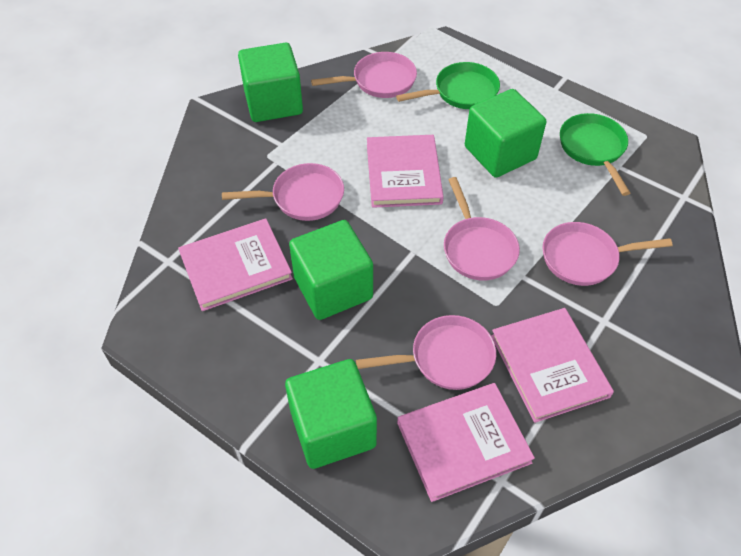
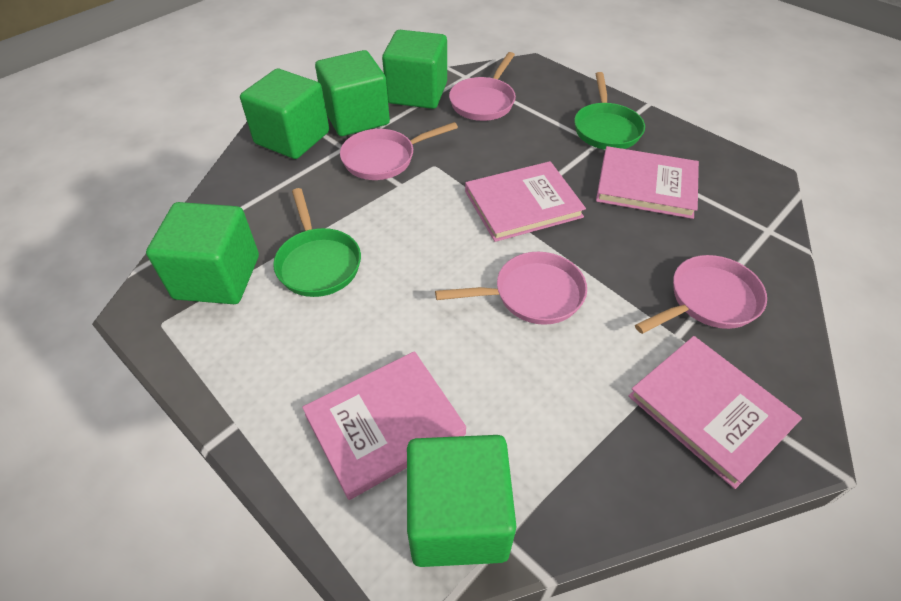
green cube: 4 -> 5
pink pan: 5 -> 4

